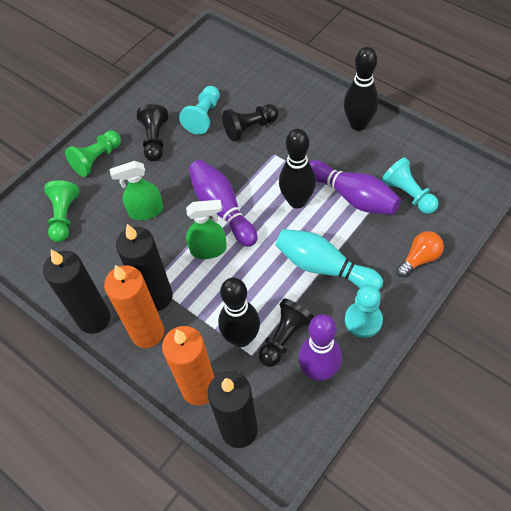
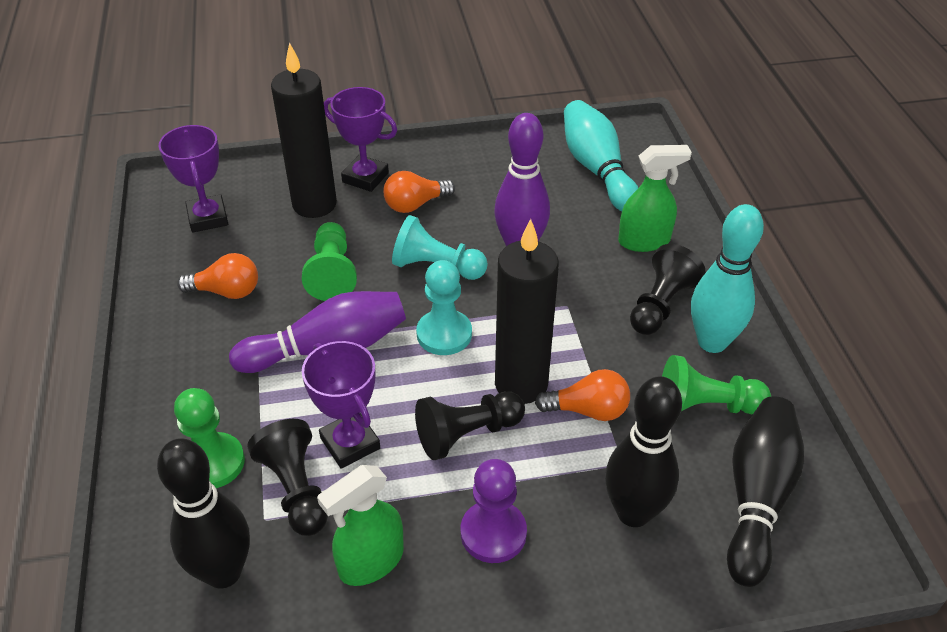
black candle: 3 -> 2
green pawn: 2 -> 3
orange candle: 2 -> 0
orange light bulb: 1 -> 3
purple bowling pin: 3 -> 2
purple pawn: 0 -> 1
purple trophy: 0 -> 3
turquoise bowling pin: 1 -> 2
turquoise pawn: 3 -> 2

